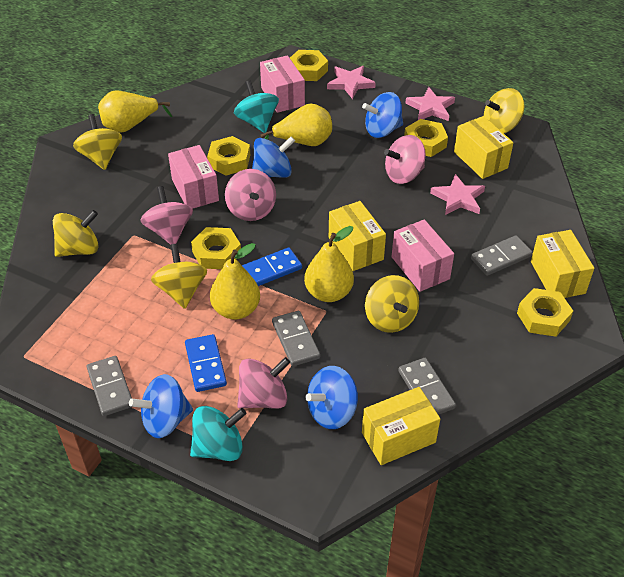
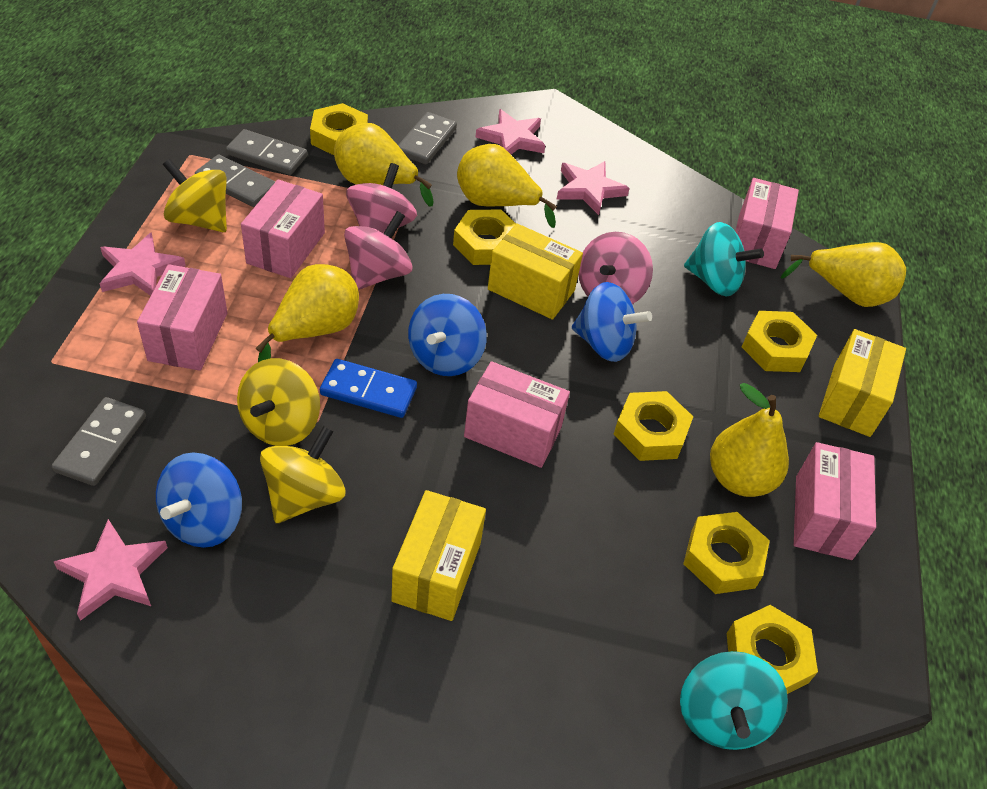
blue domino: 2 -> 1
blue spinning top: 4 -> 3
pink box: 3 -> 5
pink spinning top: 4 -> 3
pink star: 3 -> 4
yellow box: 4 -> 3
yellow nut: 5 -> 6
yellow pear: 4 -> 5
yellow spinning top: 5 -> 3

